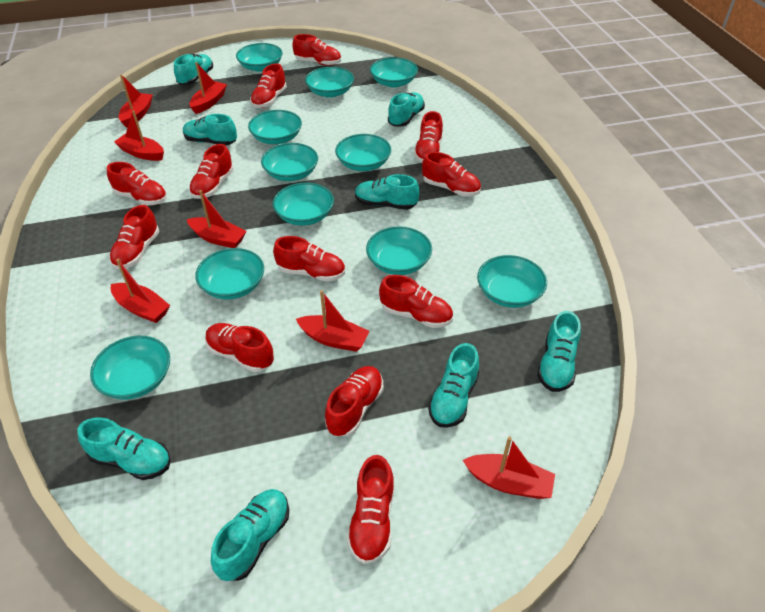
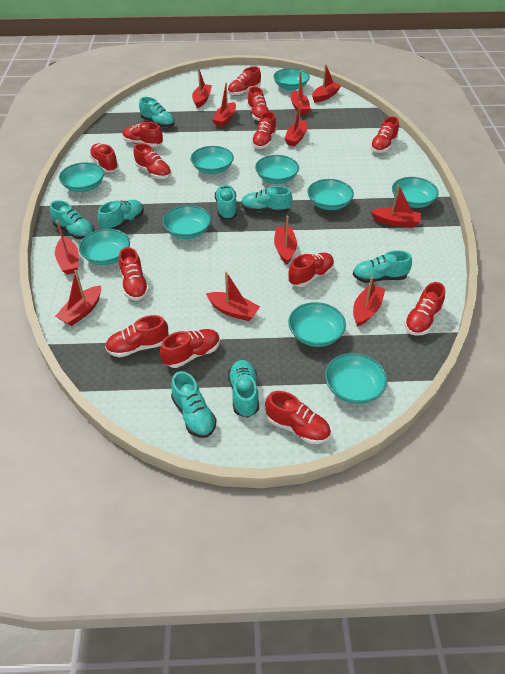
red boat: 7 -> 11
red shoe: 12 -> 13
turquoise bowl: 11 -> 10

